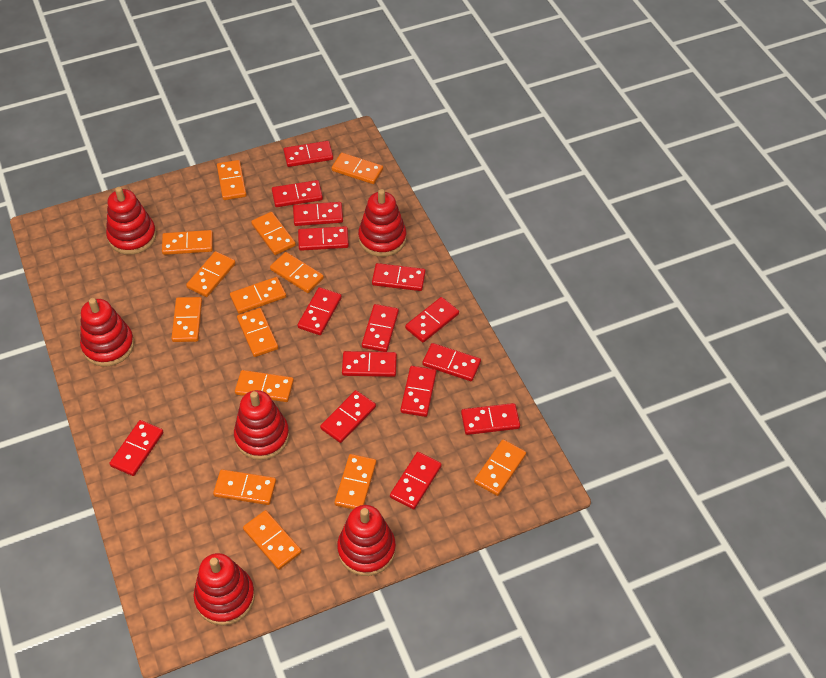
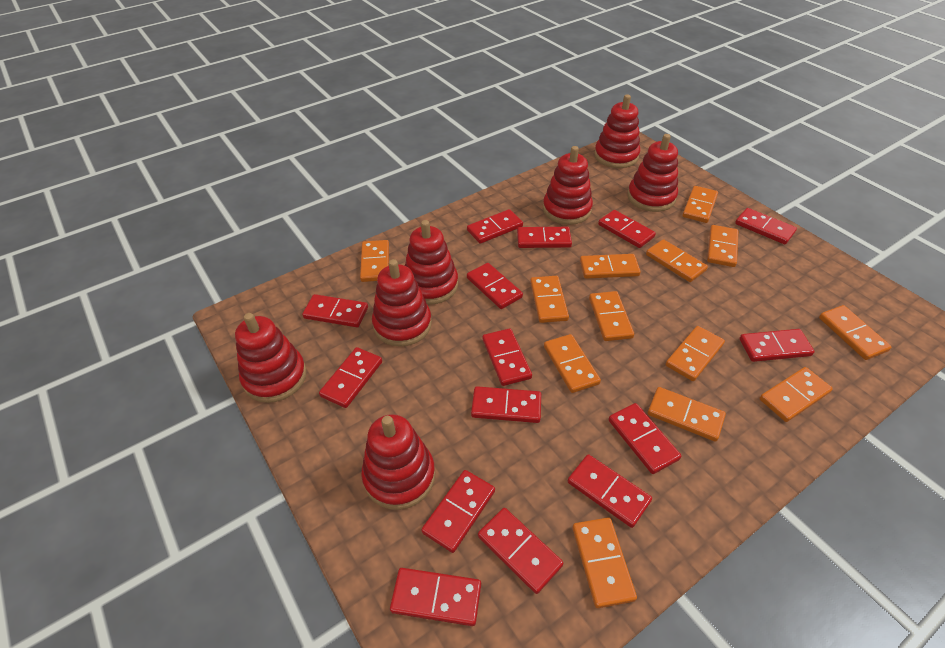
orange domino: 14 -> 13
red stacking toy: 6 -> 7

